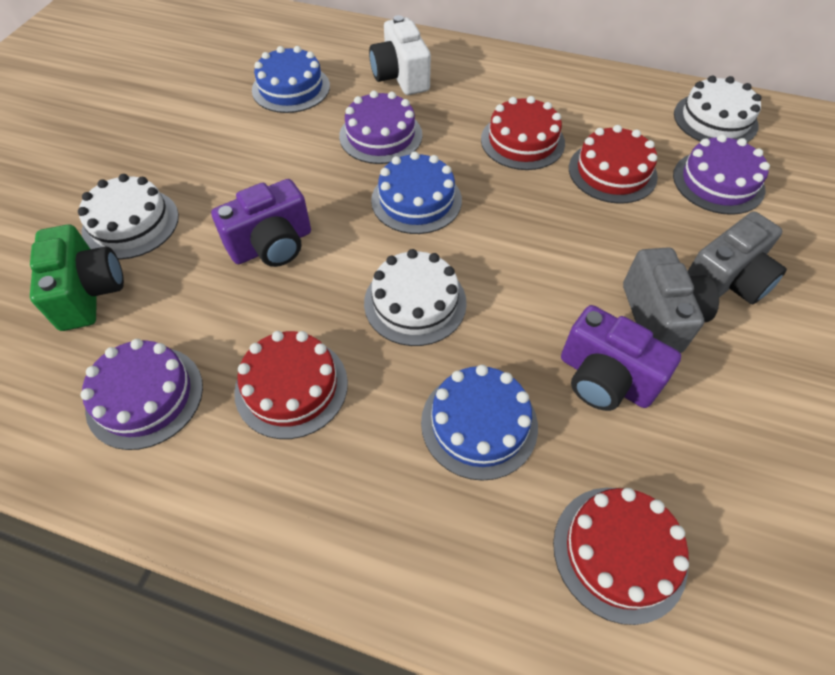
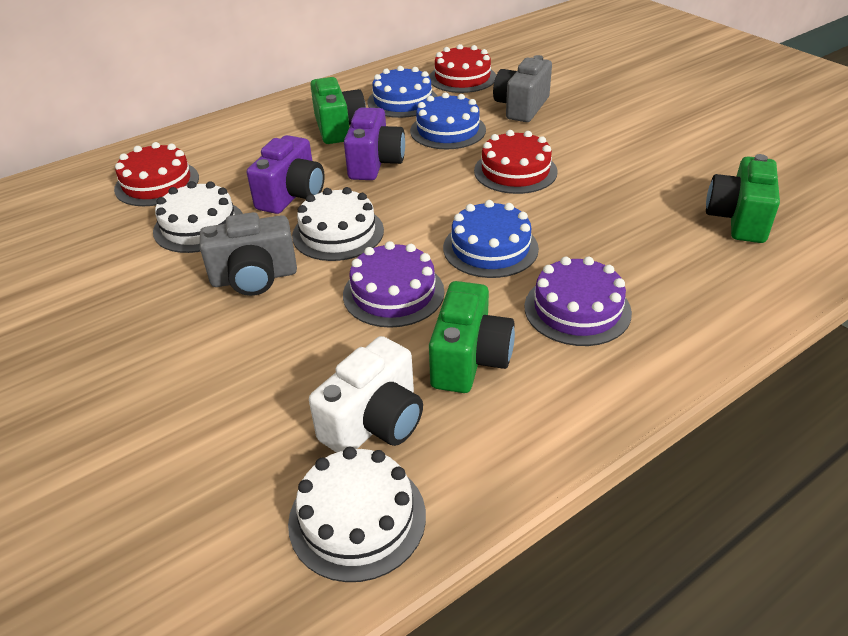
green camera: 1 -> 3
purple cake: 3 -> 2
red cake: 4 -> 3

